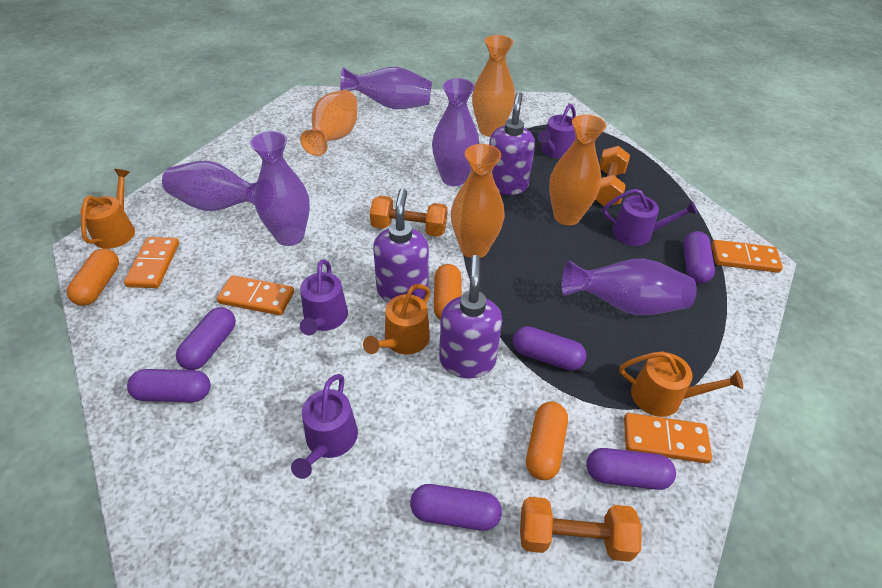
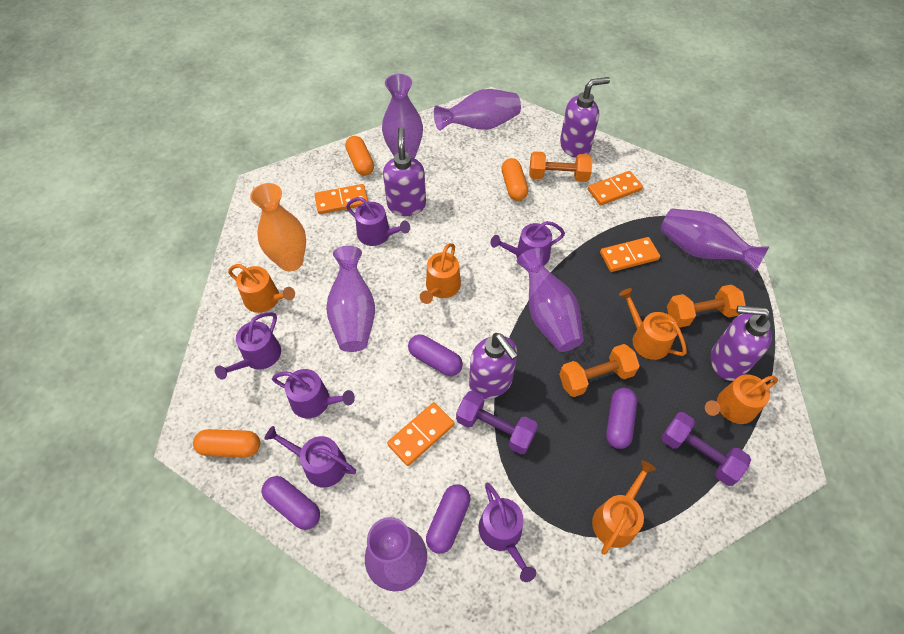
orange vase: 4 -> 1
orange watering can: 3 -> 5
purple capsule: 6 -> 4
purple dumbbell: 0 -> 2
purple soap dispenser: 3 -> 4
purple vase: 5 -> 6
purple watering can: 4 -> 6

